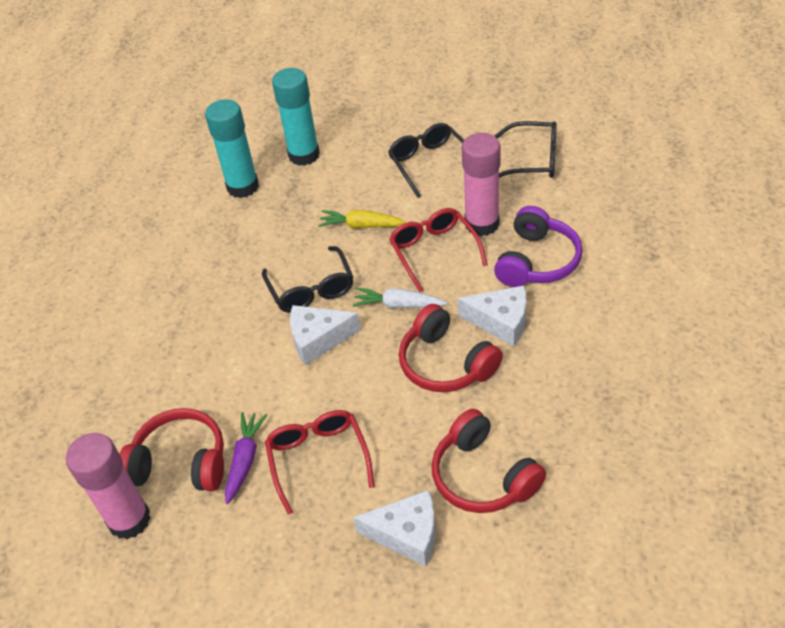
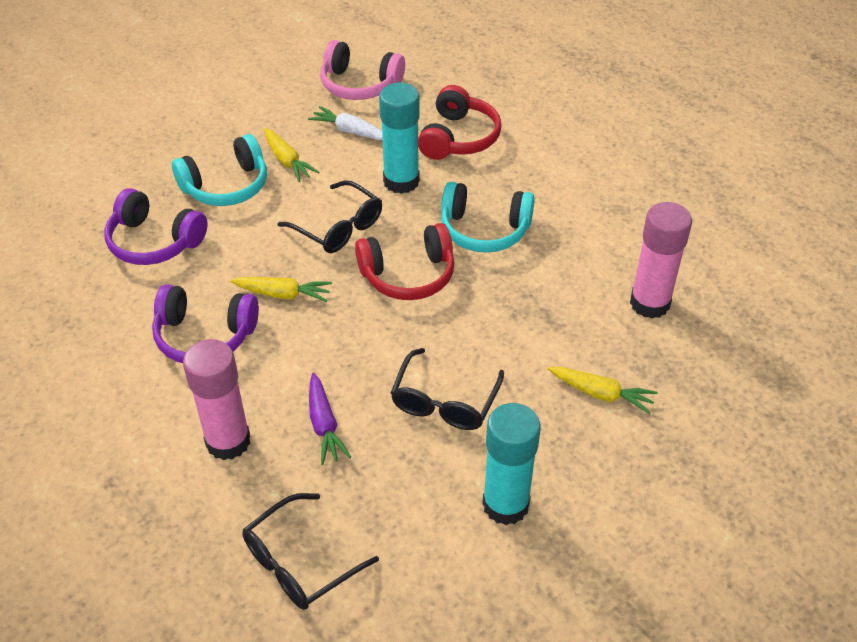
pink headphones: 0 -> 1
purple headphones: 1 -> 2
red glasses: 2 -> 0
red headphones: 3 -> 2
turquoise headphones: 0 -> 2
white cheese: 3 -> 0
yellow carrot: 1 -> 3

